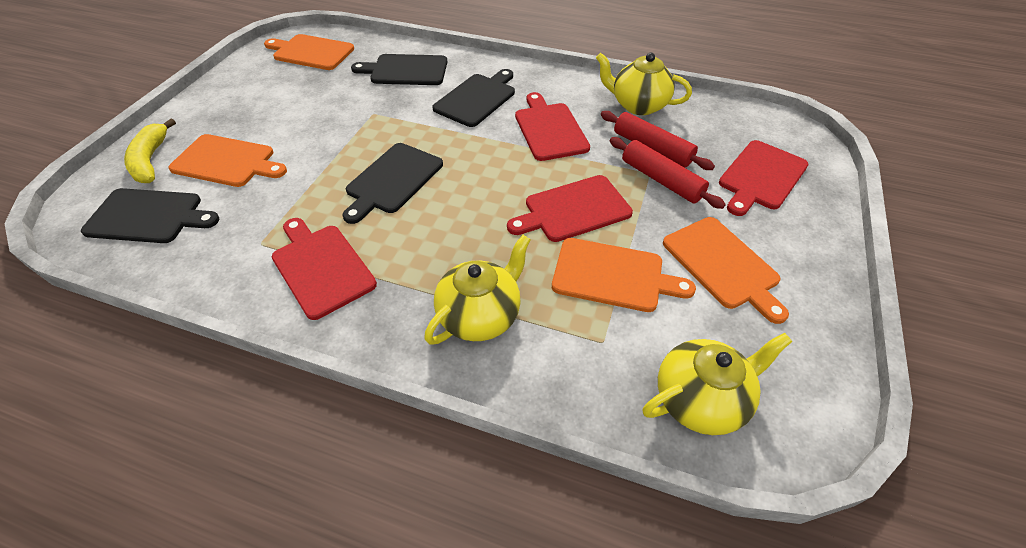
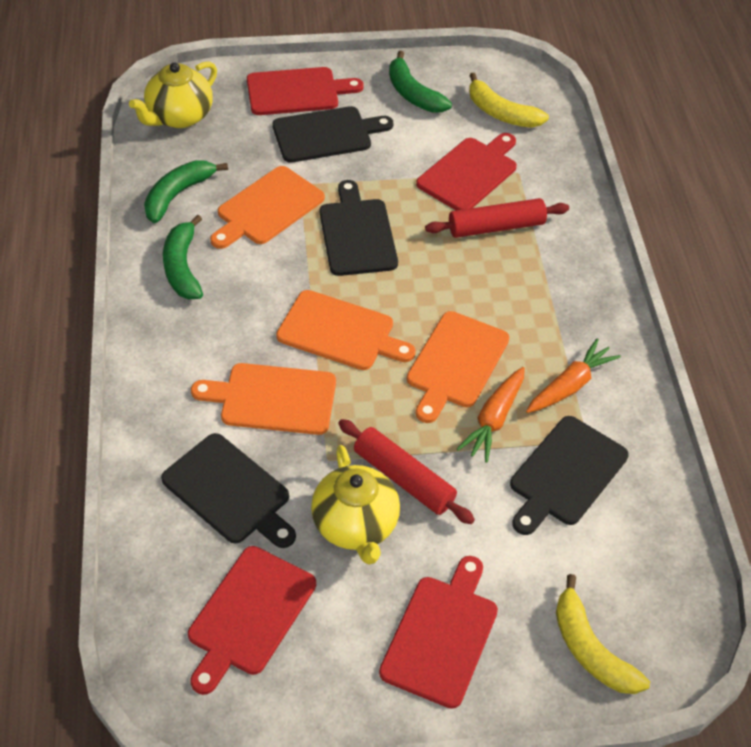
green banana: 0 -> 3
orange carrot: 0 -> 2
yellow banana: 1 -> 2
yellow teapot: 3 -> 2

